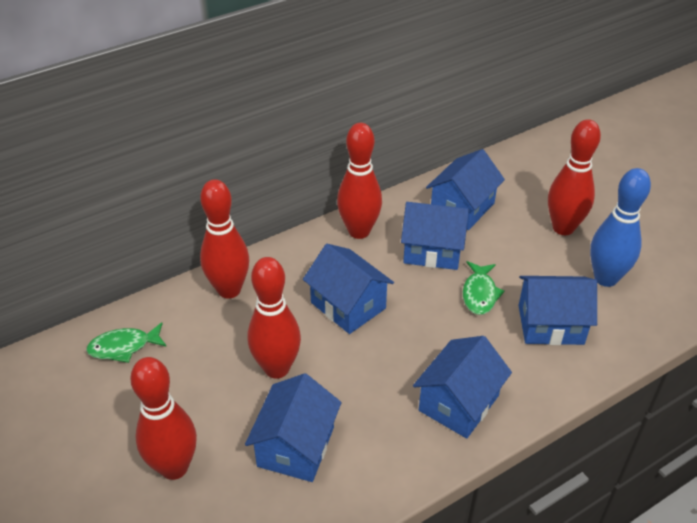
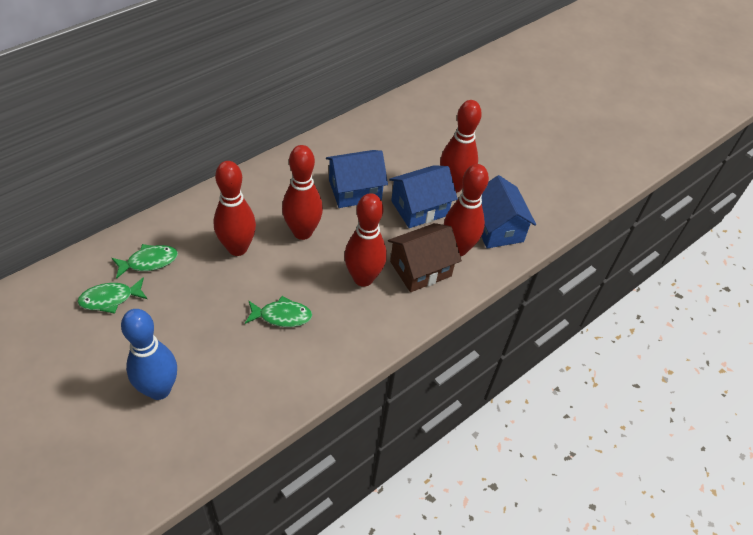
blue house: 6 -> 3
brown house: 0 -> 1
green fish: 2 -> 3

